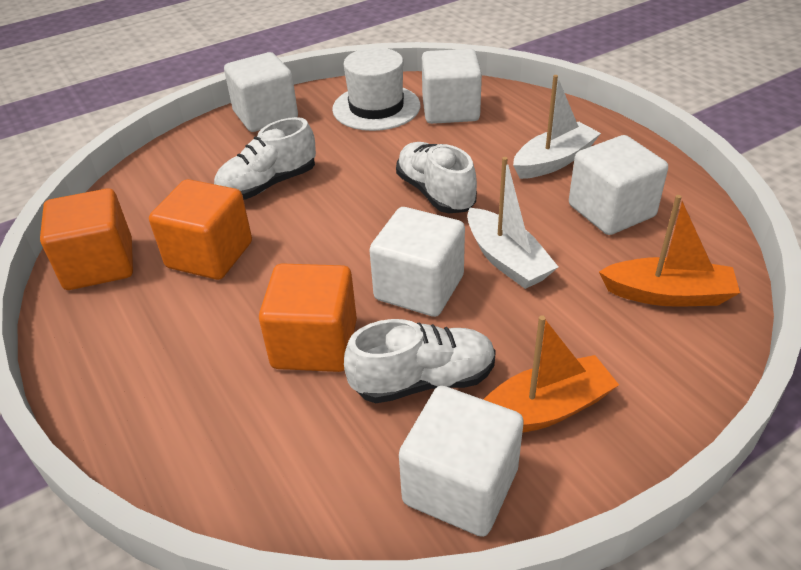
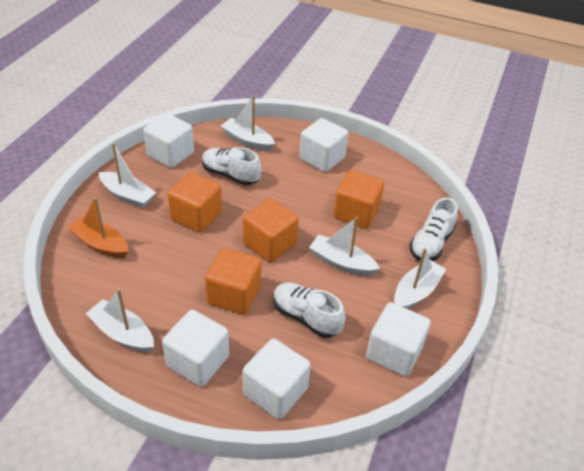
orange boat: 2 -> 1
orange cube: 3 -> 4
white boat: 2 -> 5
white hat: 1 -> 0

